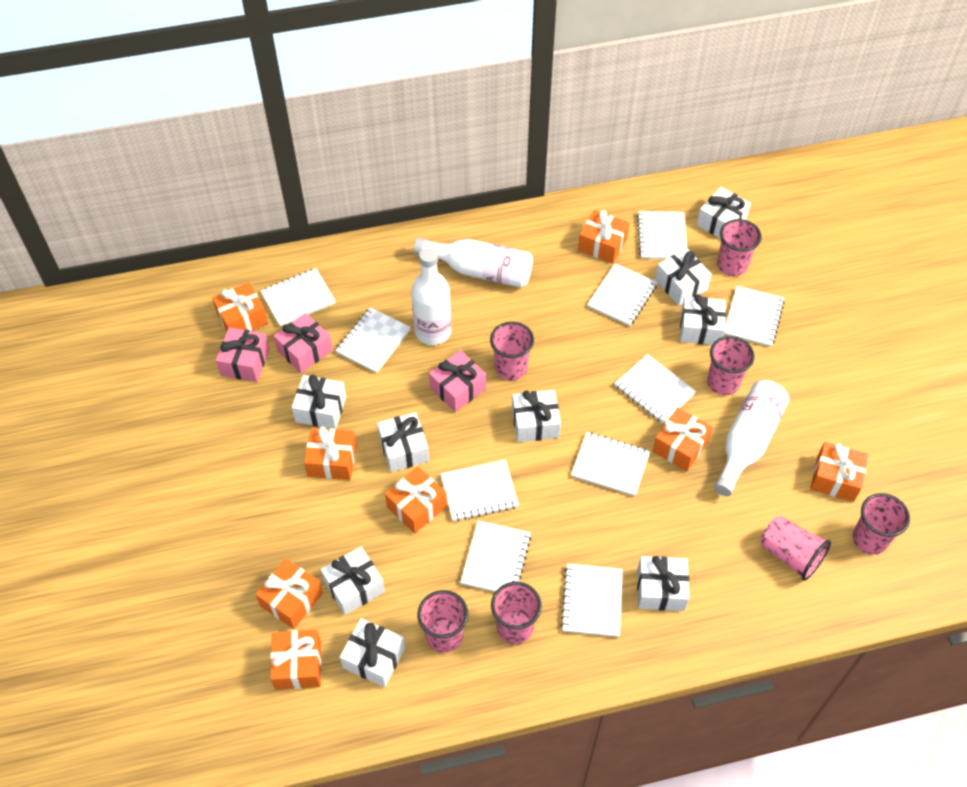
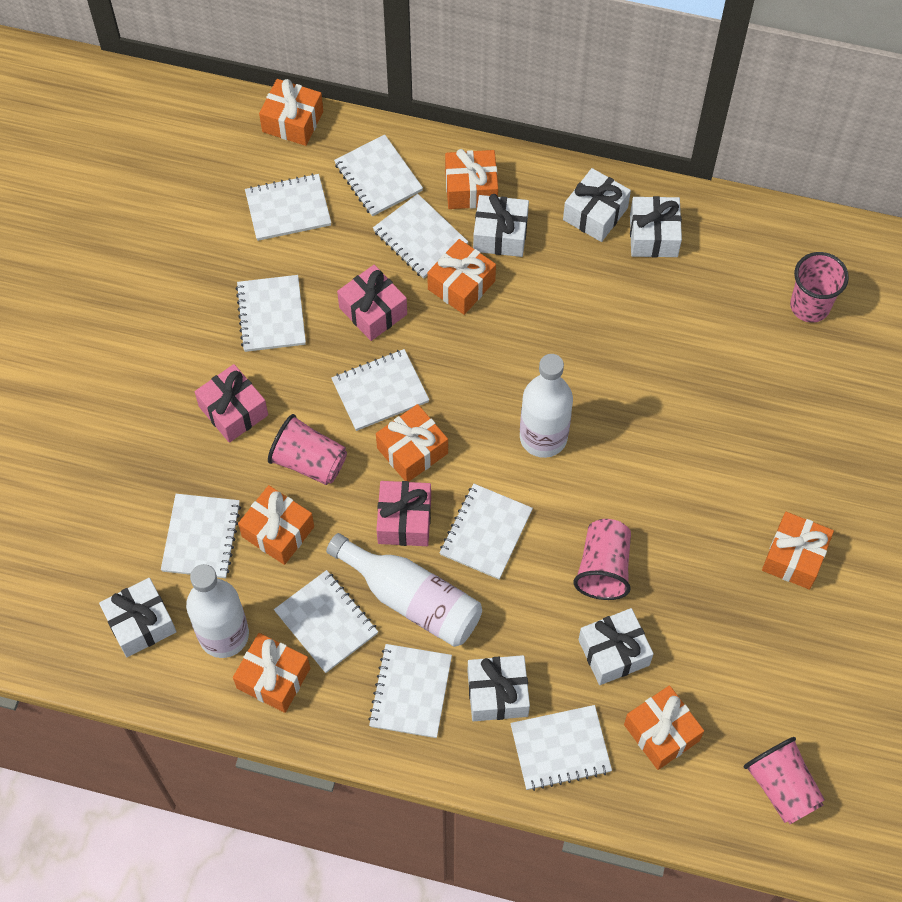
pink cup: 7 -> 4
white gift: 9 -> 6

